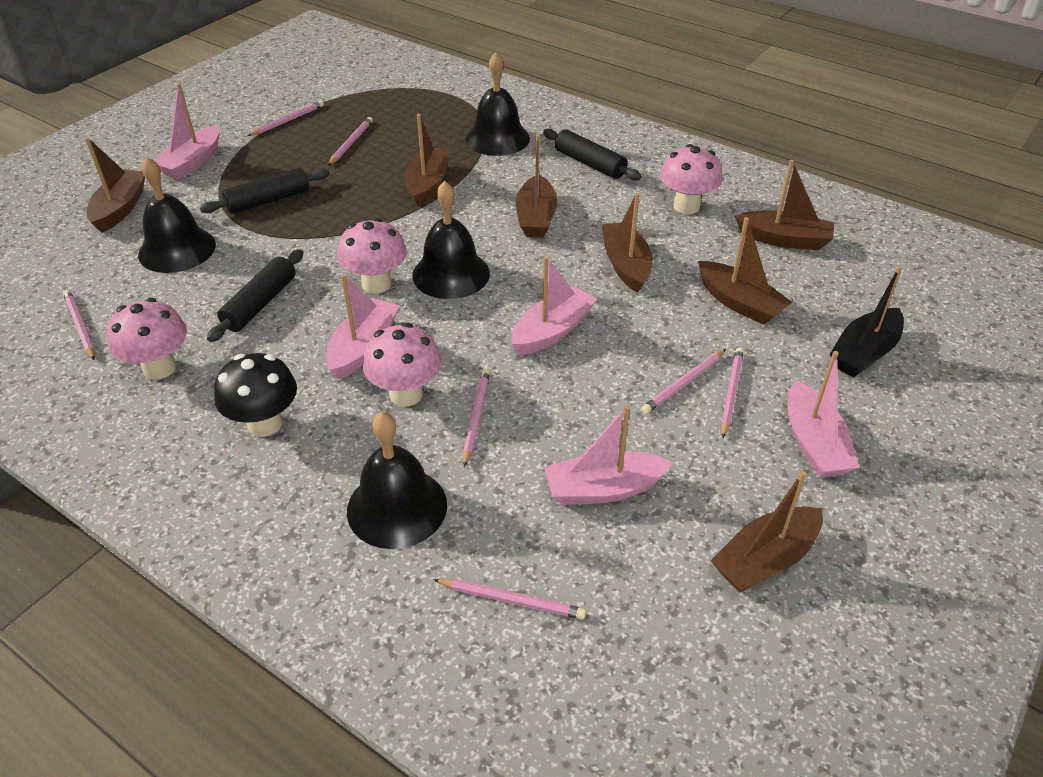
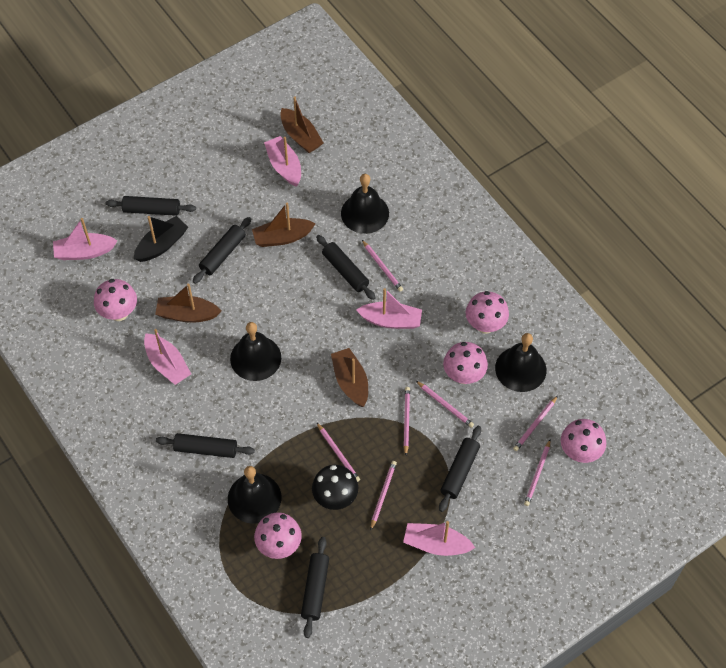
black rolling pin: 3 -> 6
brown boat: 7 -> 4
pink mushroom: 4 -> 5

